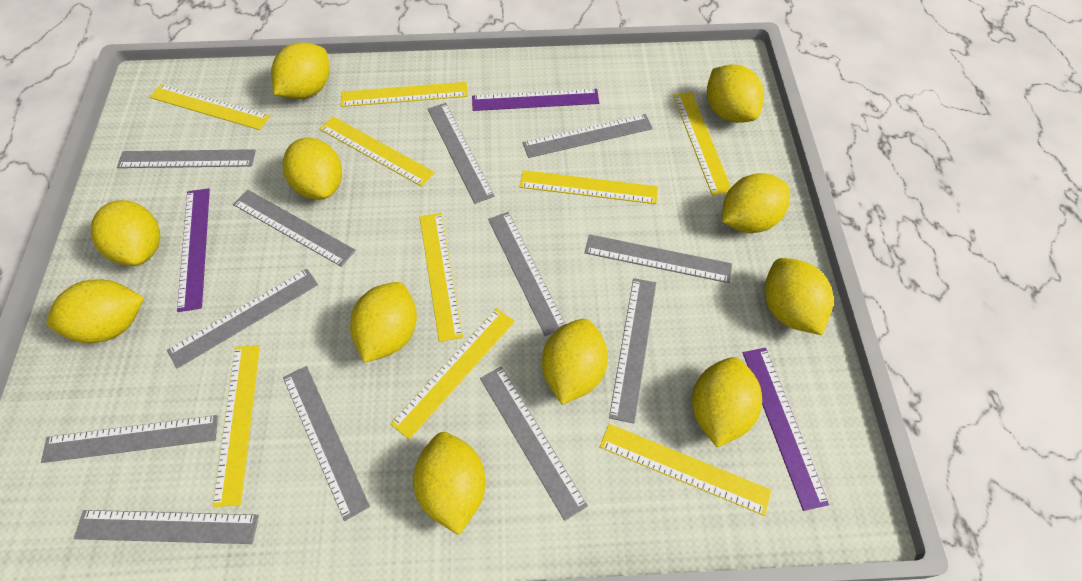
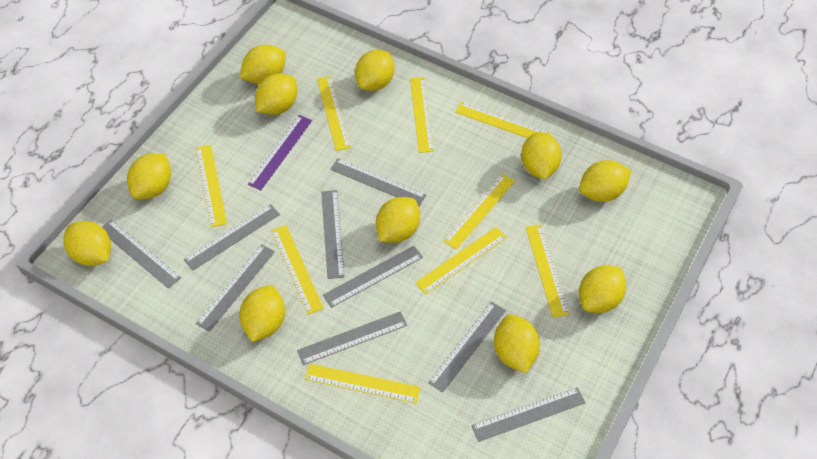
grey ruler: 12 -> 9
purple ruler: 3 -> 1

